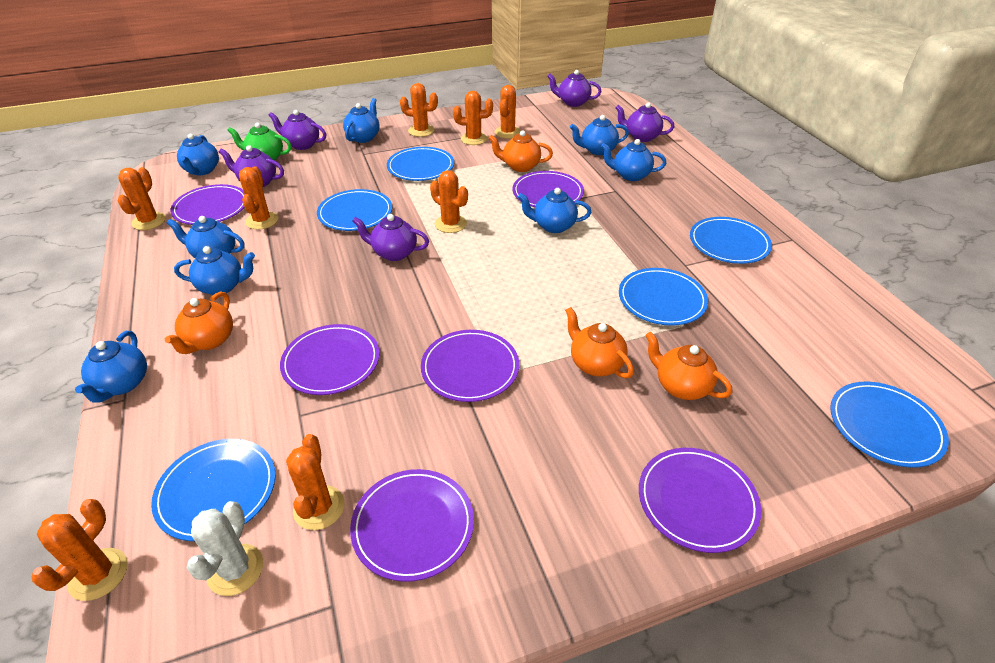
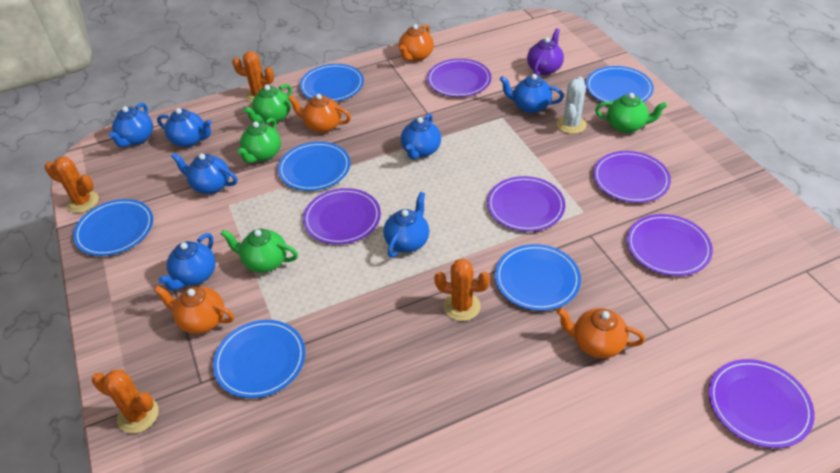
blue teapot: 8 -> 7
green teapot: 1 -> 4
orange cactus: 8 -> 4
purple teapot: 5 -> 1

